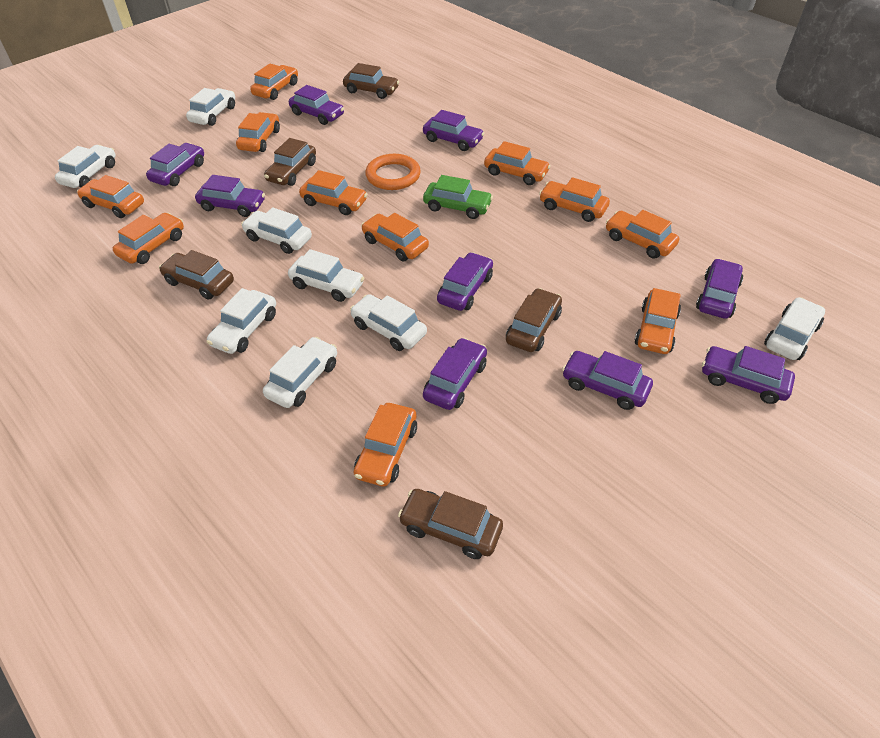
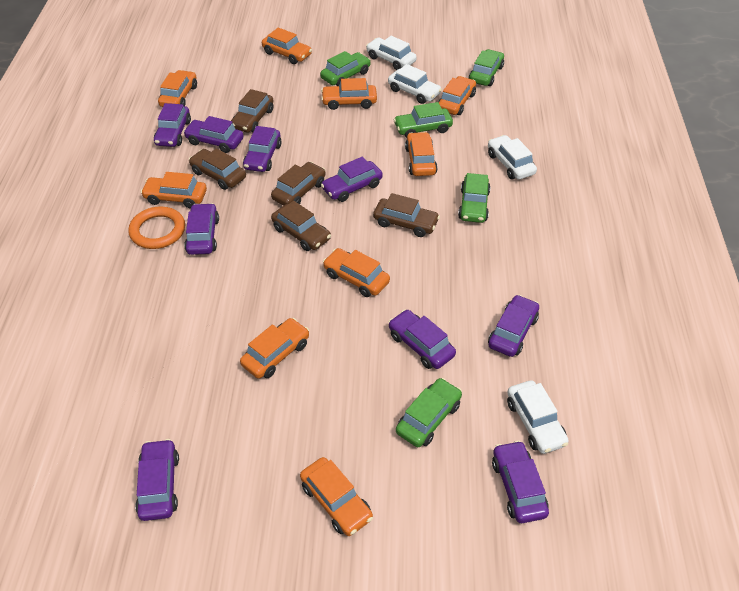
green car: 1 -> 5
orange car: 11 -> 9
white car: 8 -> 4

